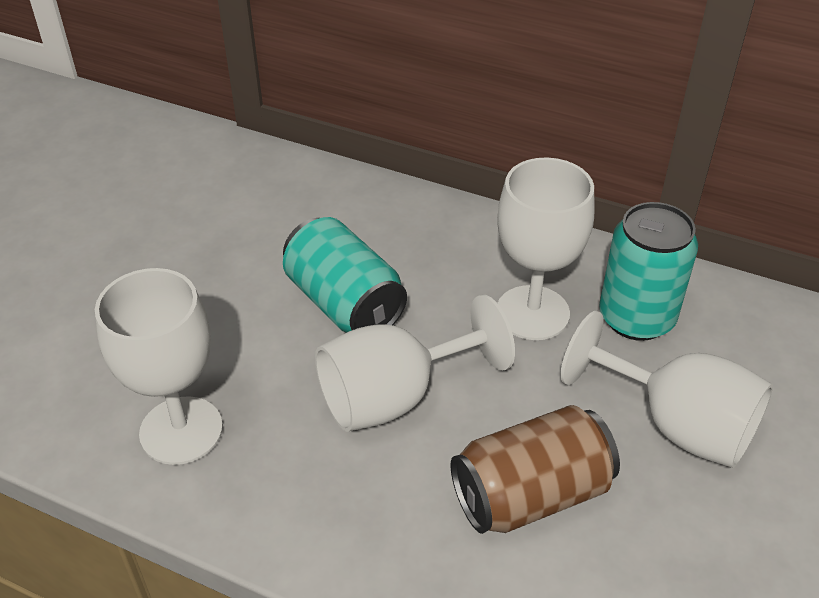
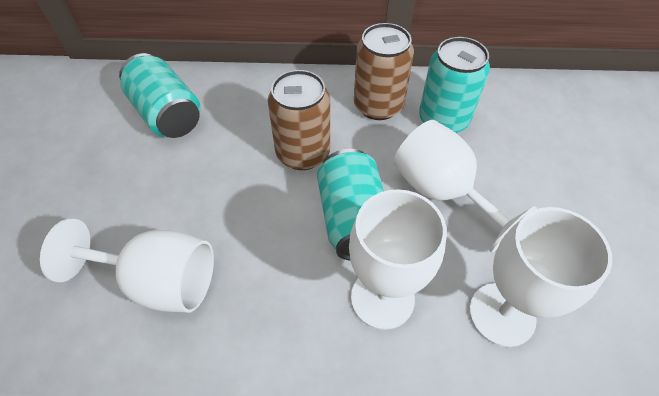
brown can: 1 -> 2
turquoise can: 2 -> 3

